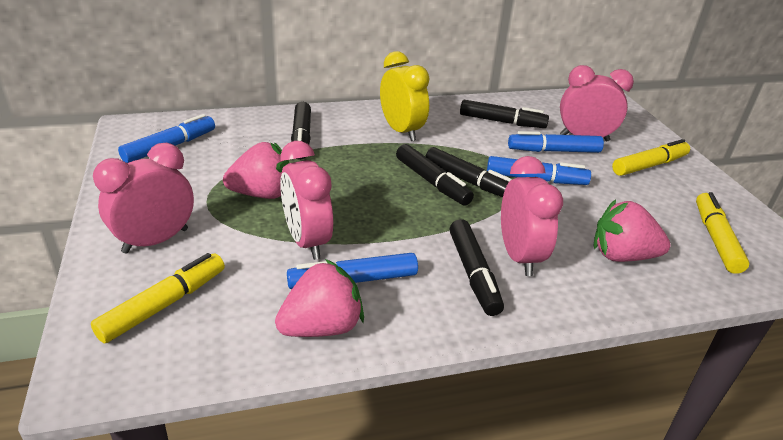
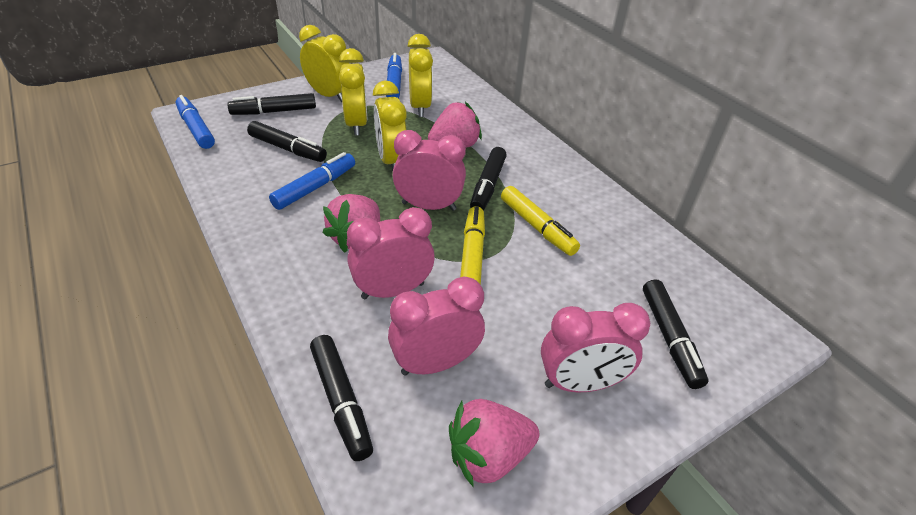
blue marker: 4 -> 3
yellow clock: 1 -> 4
yellow marker: 3 -> 2

